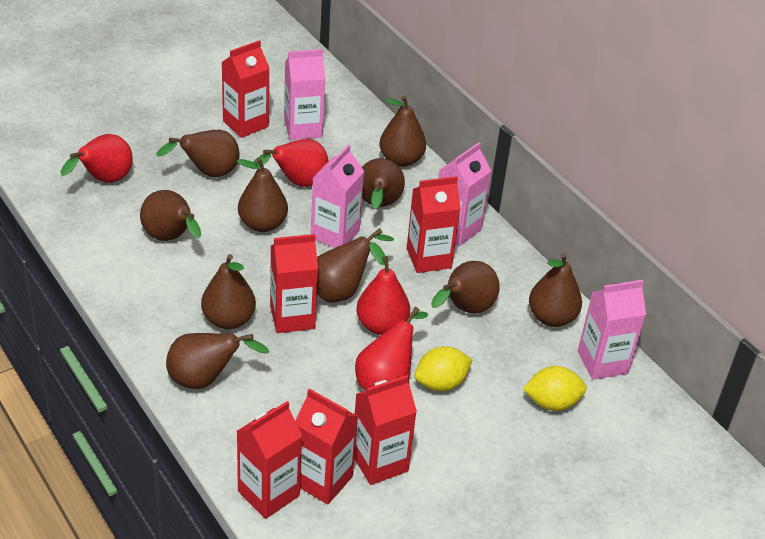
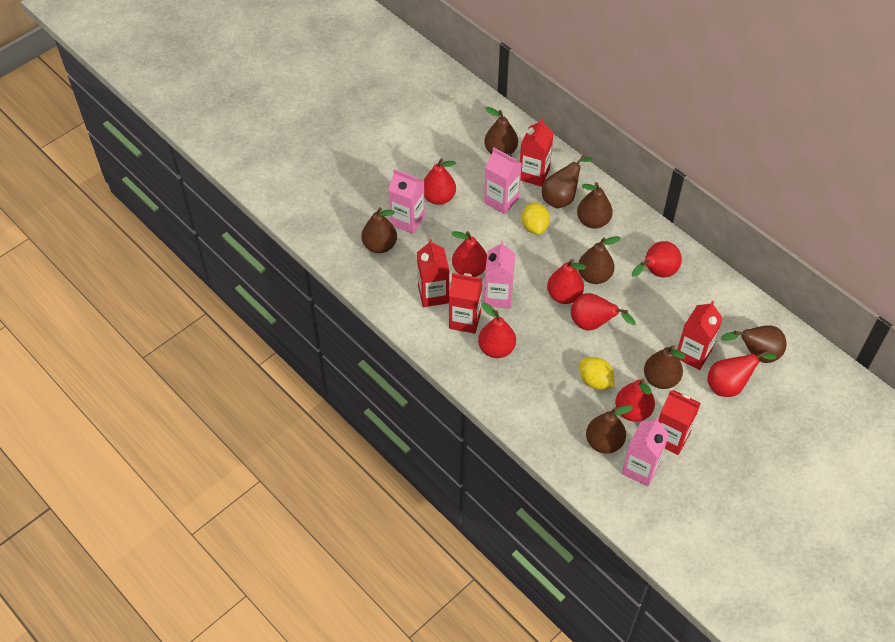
brown pear: 10 -> 8
red carton: 6 -> 5
red pear: 4 -> 8

